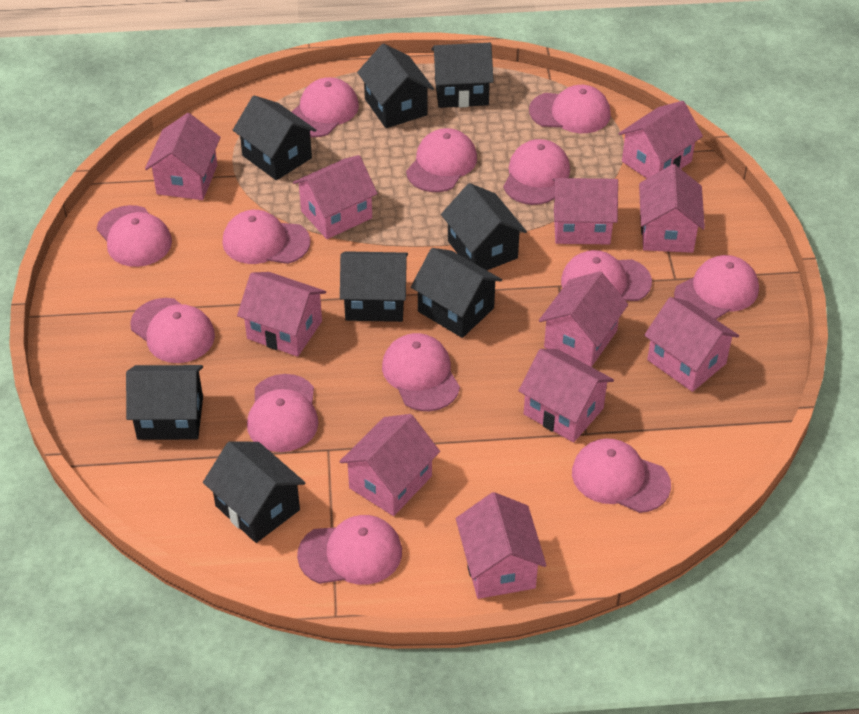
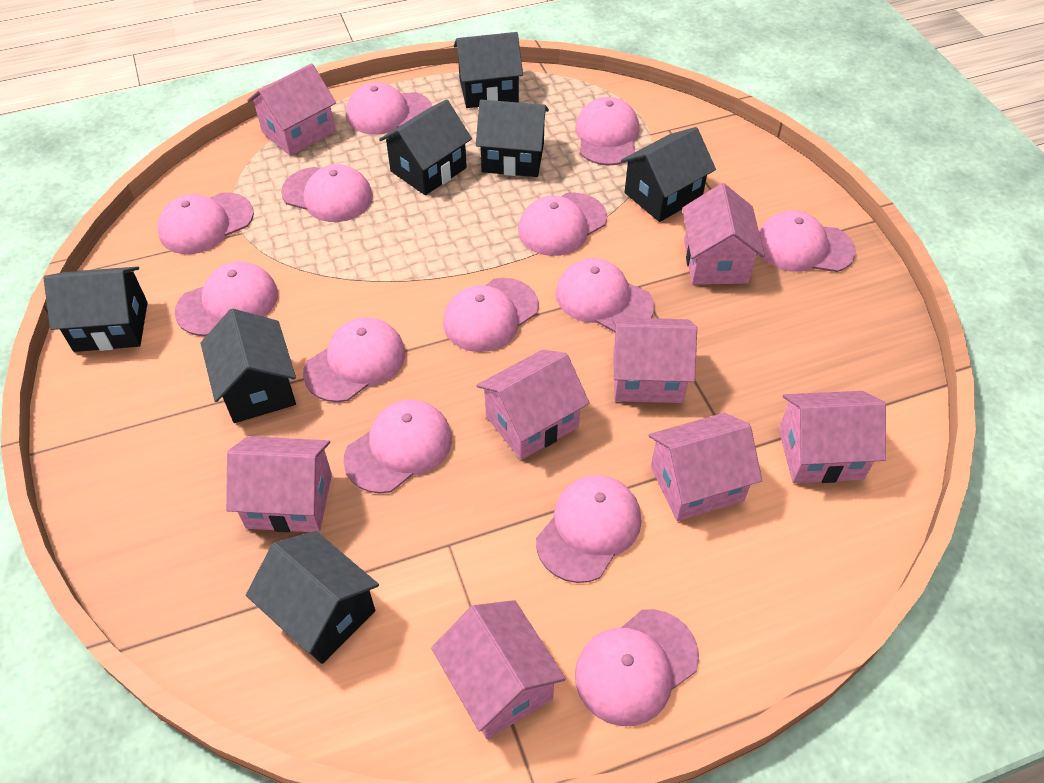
black house: 8 -> 7
pink house: 11 -> 8

